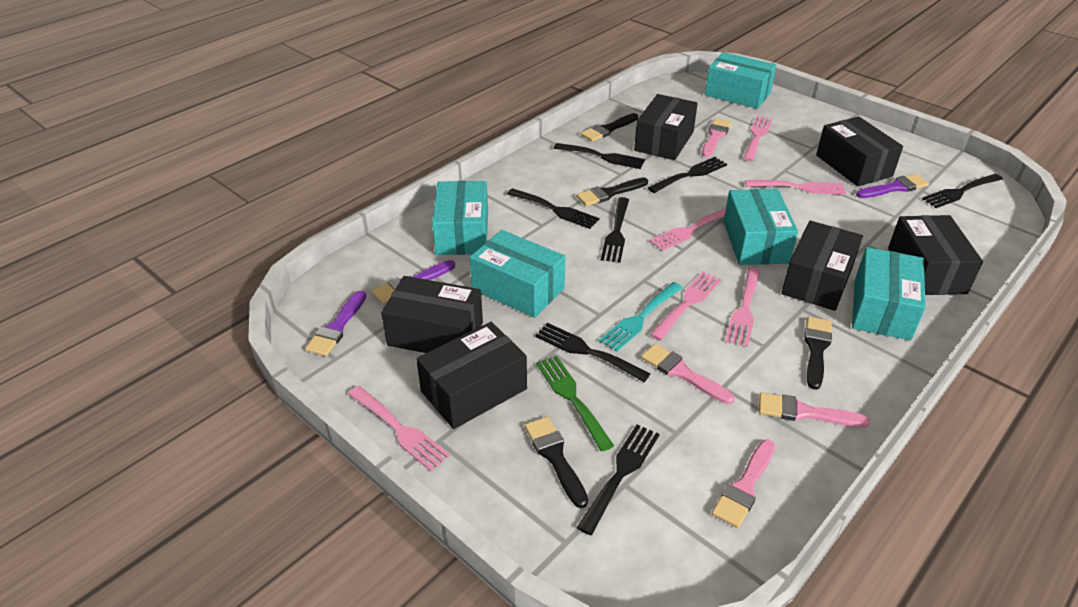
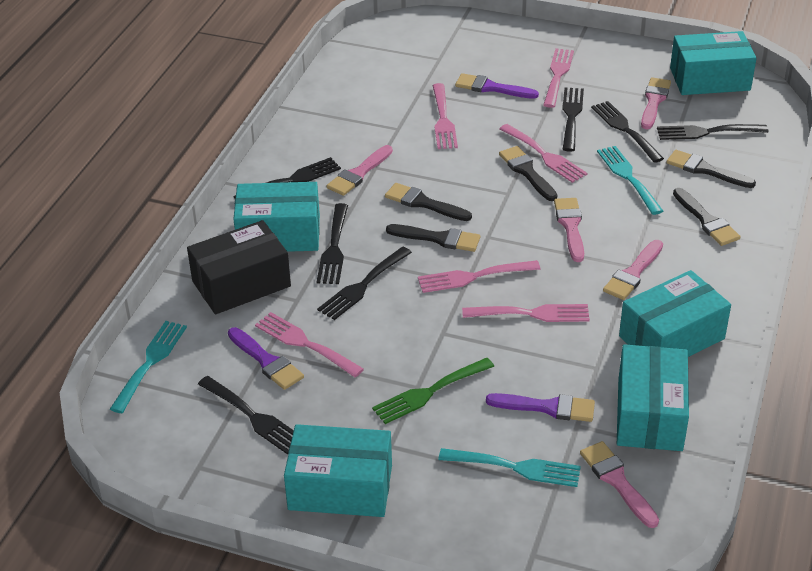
black box: 6 -> 1
black brush: 4 -> 5
pink brush: 4 -> 5
turquoise fork: 1 -> 3

